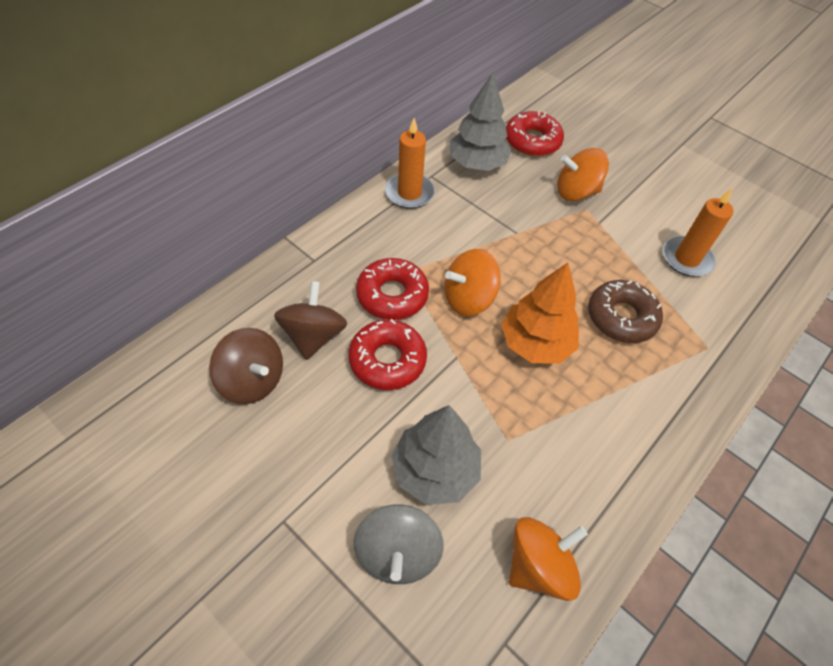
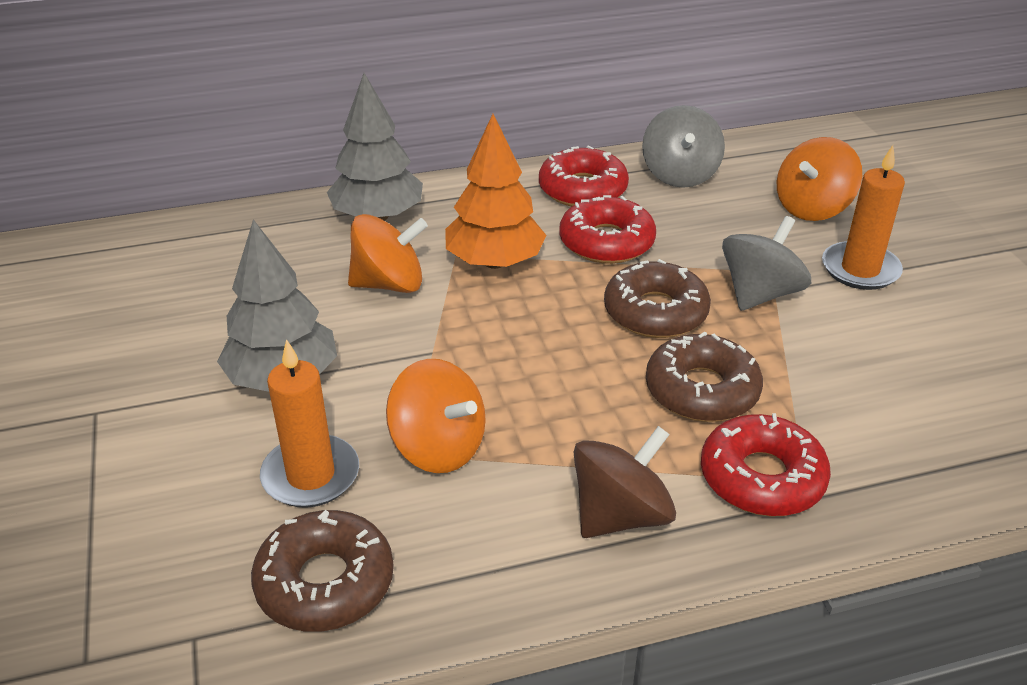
brown donut: 1 -> 3
brown spinning top: 2 -> 1
grey spinning top: 1 -> 2

